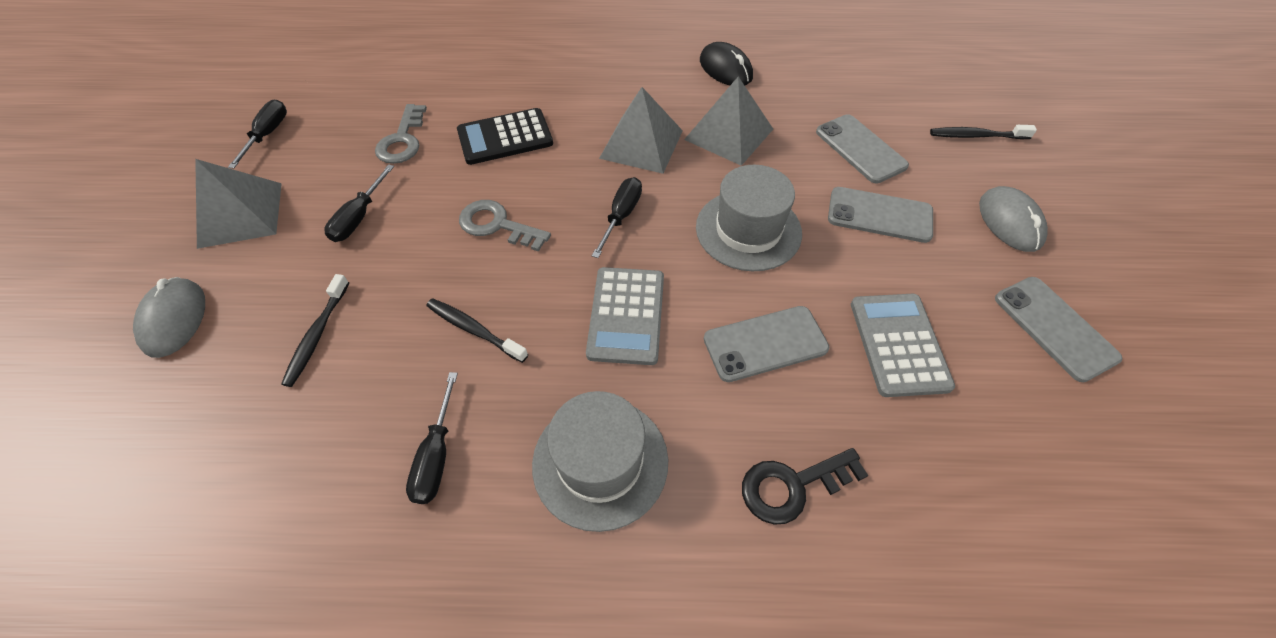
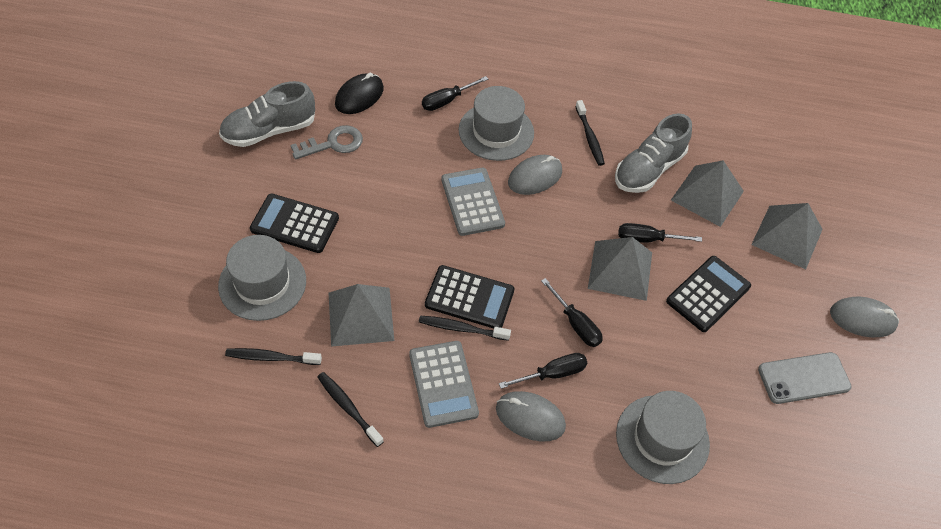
black calculator: 1 -> 3
black key: 1 -> 0
black toothbrush: 3 -> 4
grey hat: 2 -> 3
grey key: 2 -> 1
grey mouse: 2 -> 3
grey phone: 4 -> 1
grey pyramid: 3 -> 4
grey shoe: 0 -> 2

